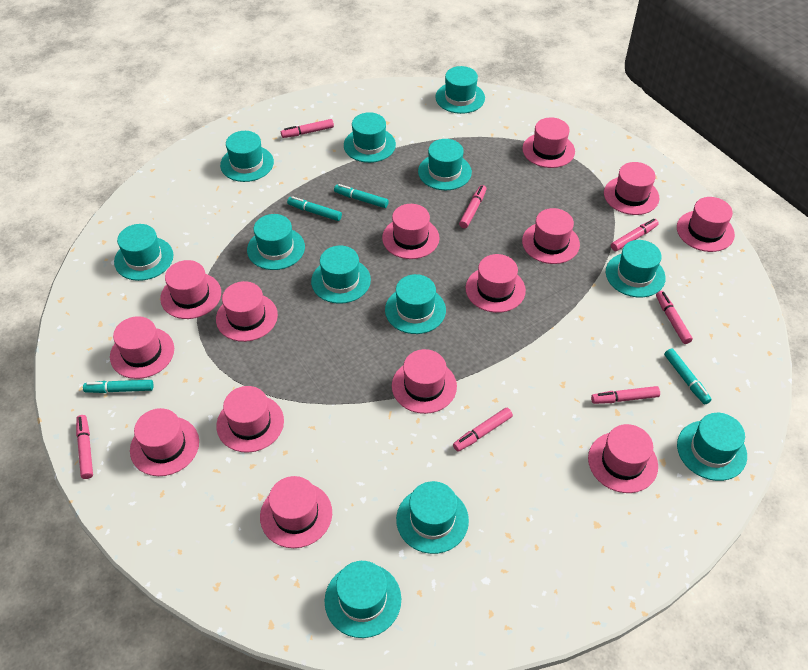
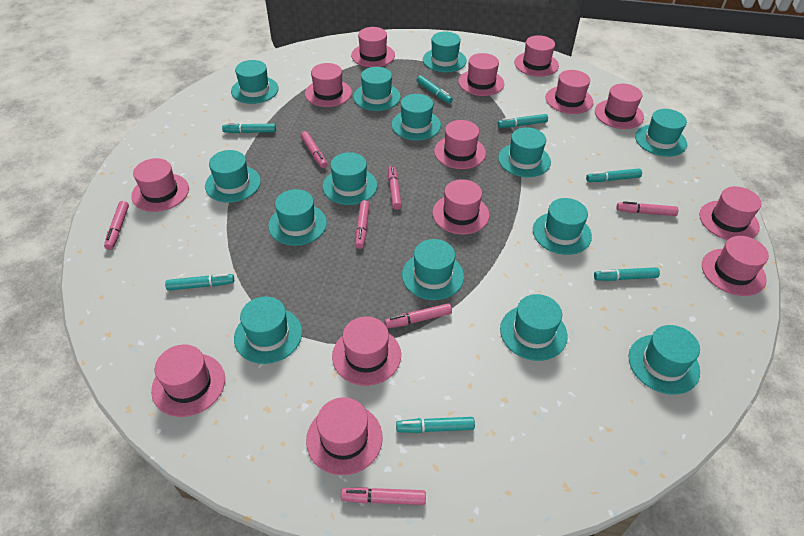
turquoise hat: 12 -> 14
turquoise marker: 4 -> 7

